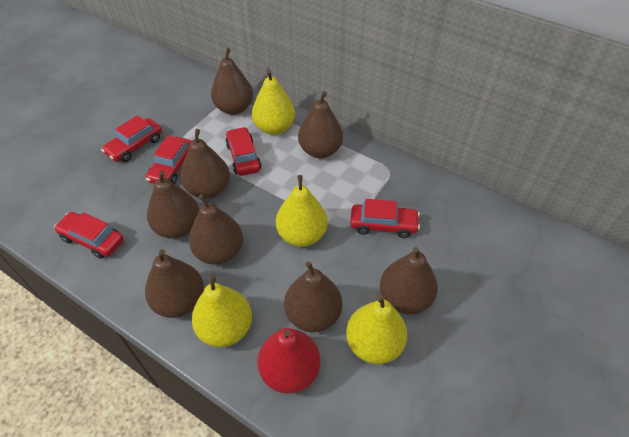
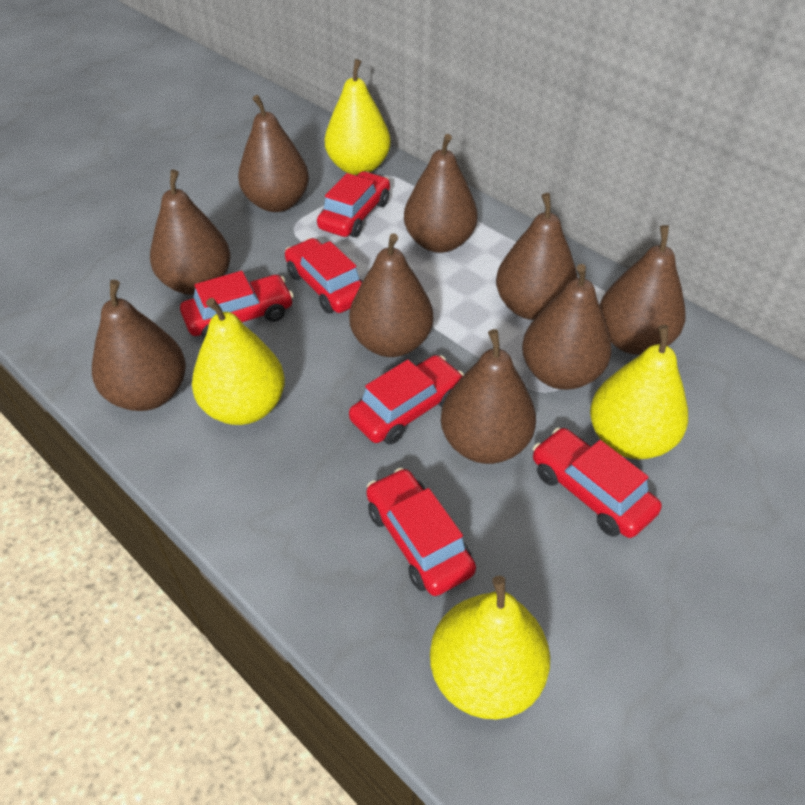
brown pear: 8 -> 9
red car: 5 -> 6
red pear: 1 -> 0

